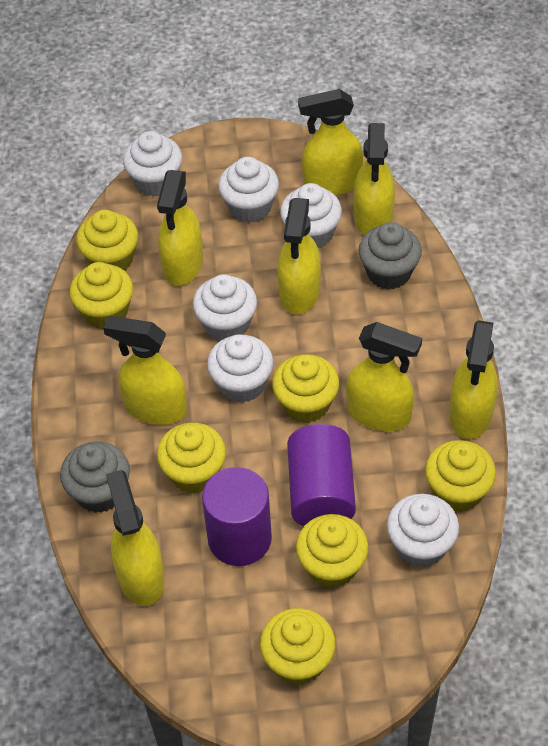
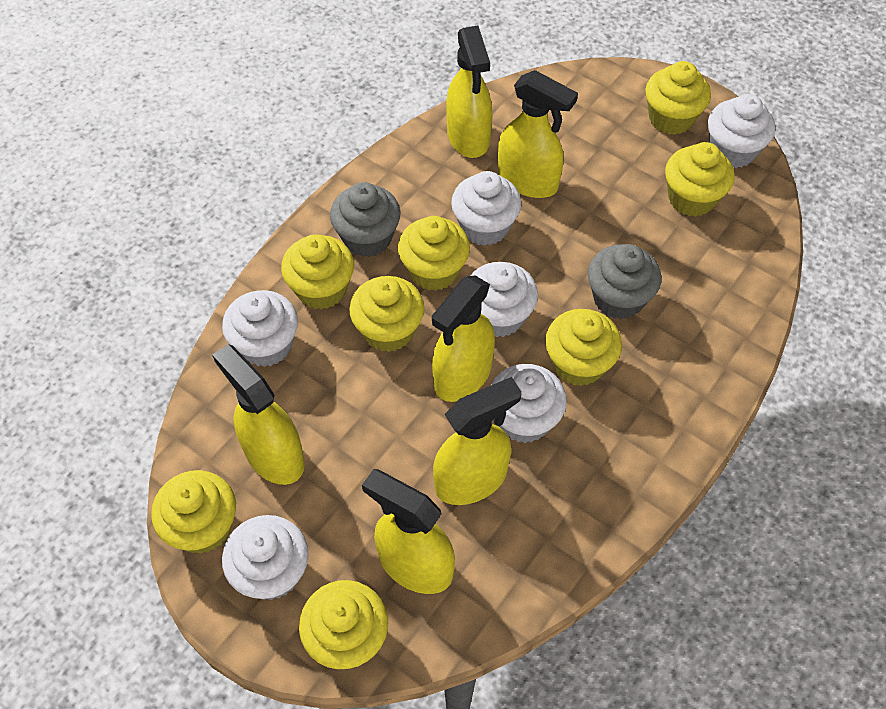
purple cylinder: 2 -> 0
yellow cupcake: 7 -> 8
yellow spray bottle: 8 -> 6

